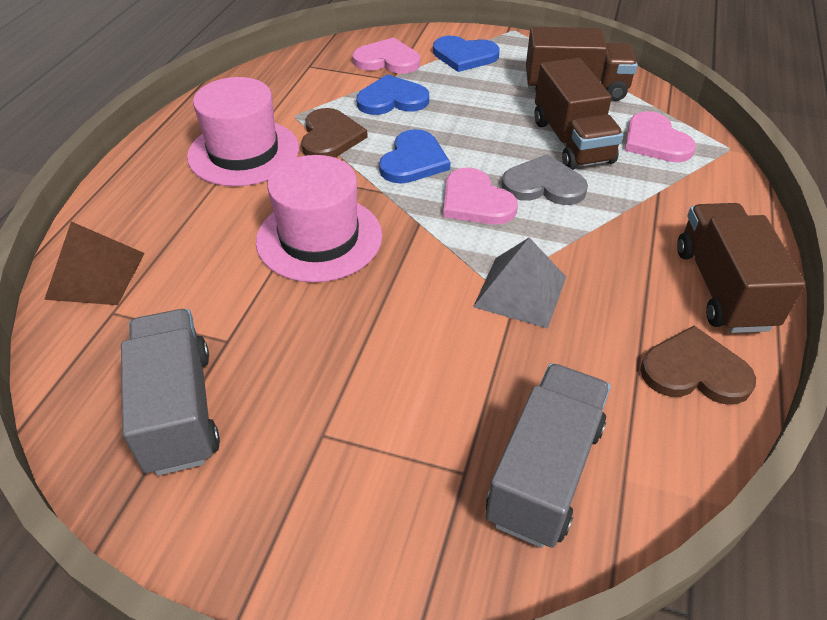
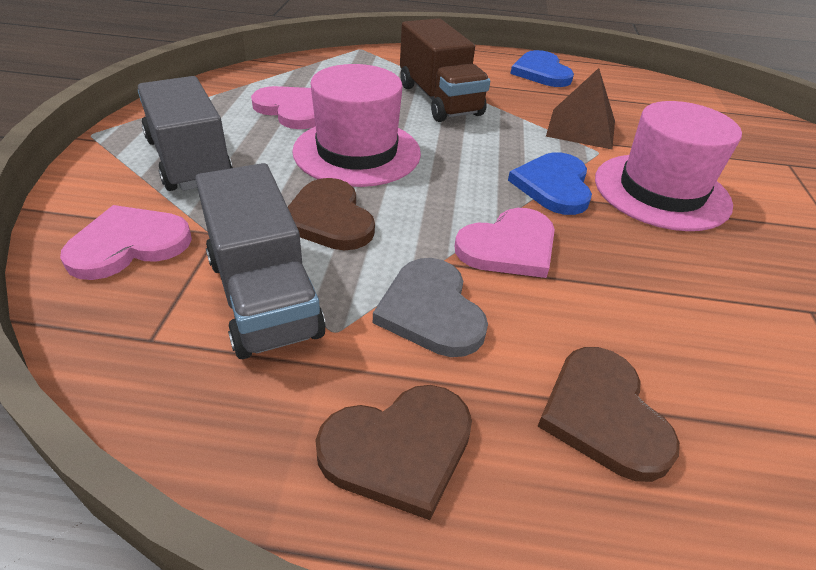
blue heart: 3 -> 2
brown heart: 2 -> 3
brown truck: 3 -> 1
grey pyramid: 1 -> 0

